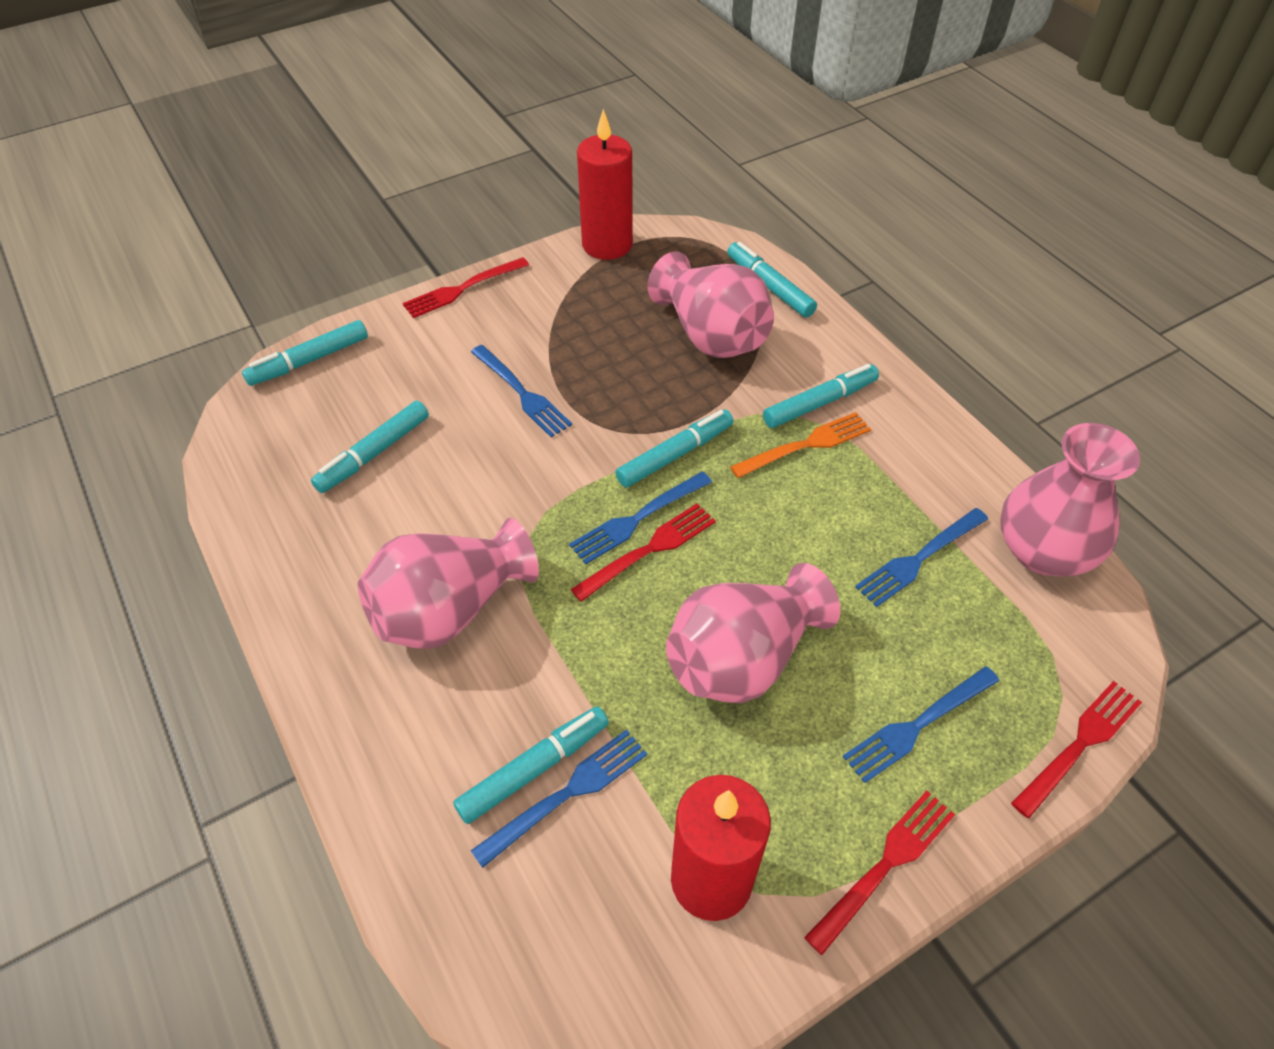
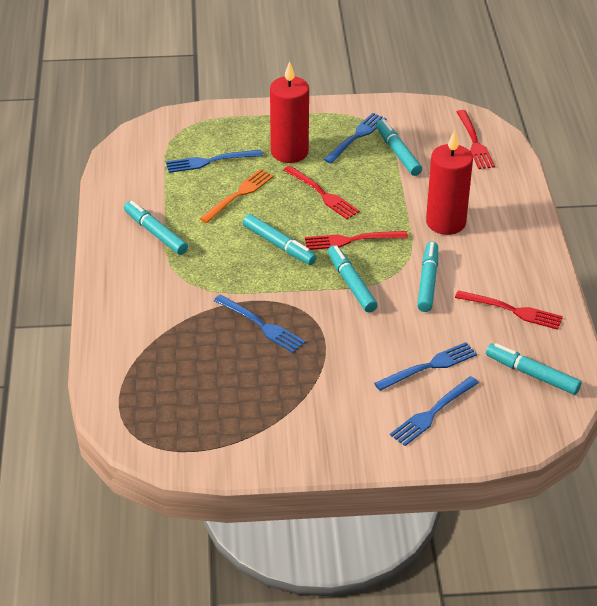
pink vase: 4 -> 0

